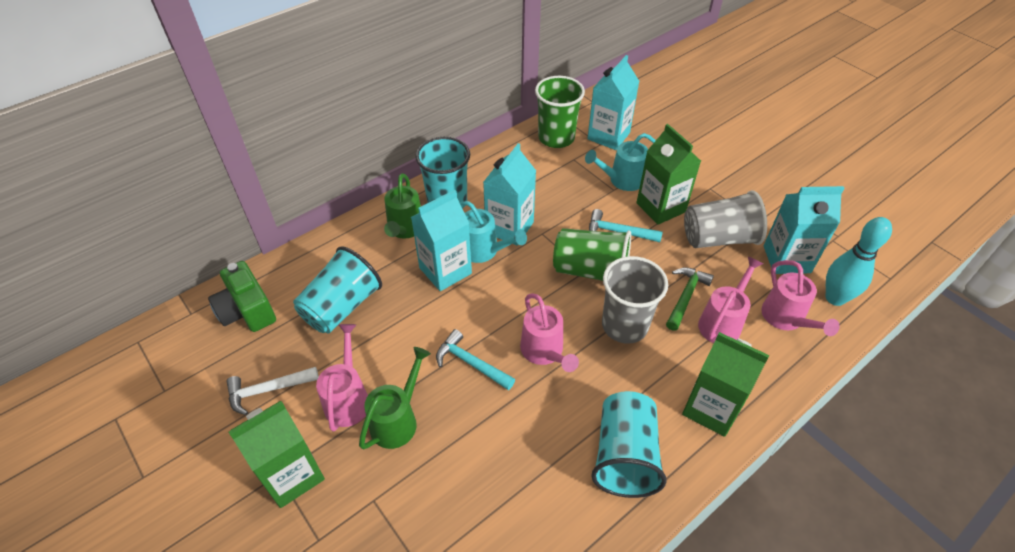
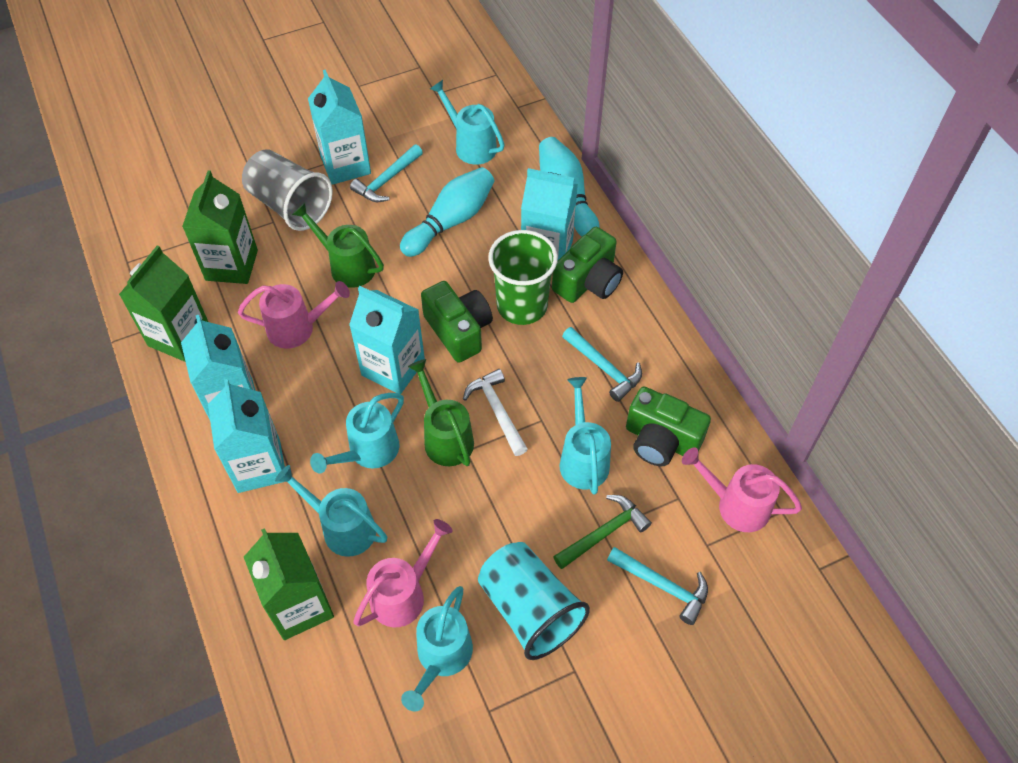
green camera: 1 -> 3
green cup: 2 -> 1
grey cup: 2 -> 1
pink watering can: 4 -> 3
turquoise bowling pin: 1 -> 2
turquoise carton: 4 -> 5
turquoise cup: 3 -> 1
turquoise hammer: 2 -> 3
turquoise watering can: 2 -> 5

